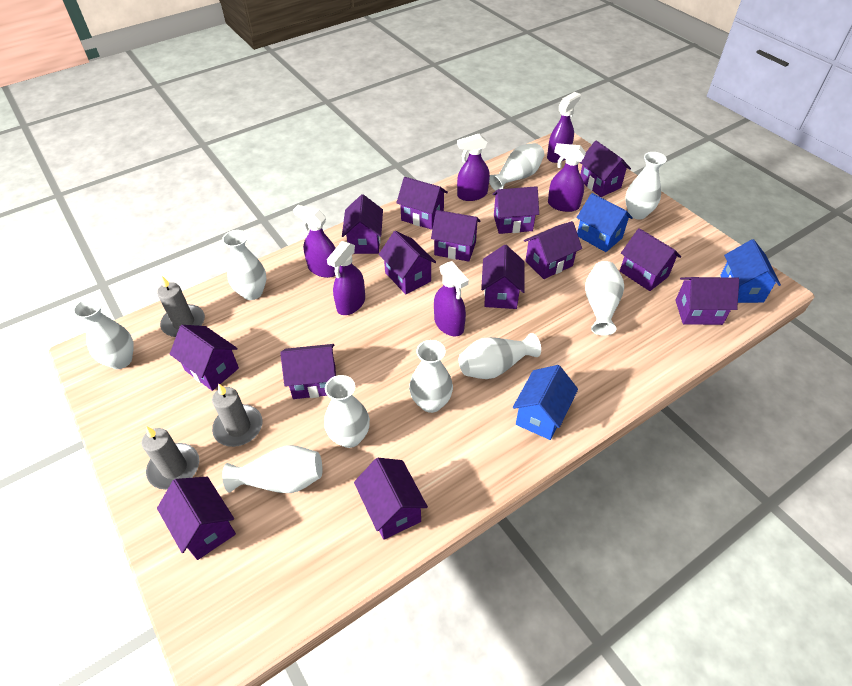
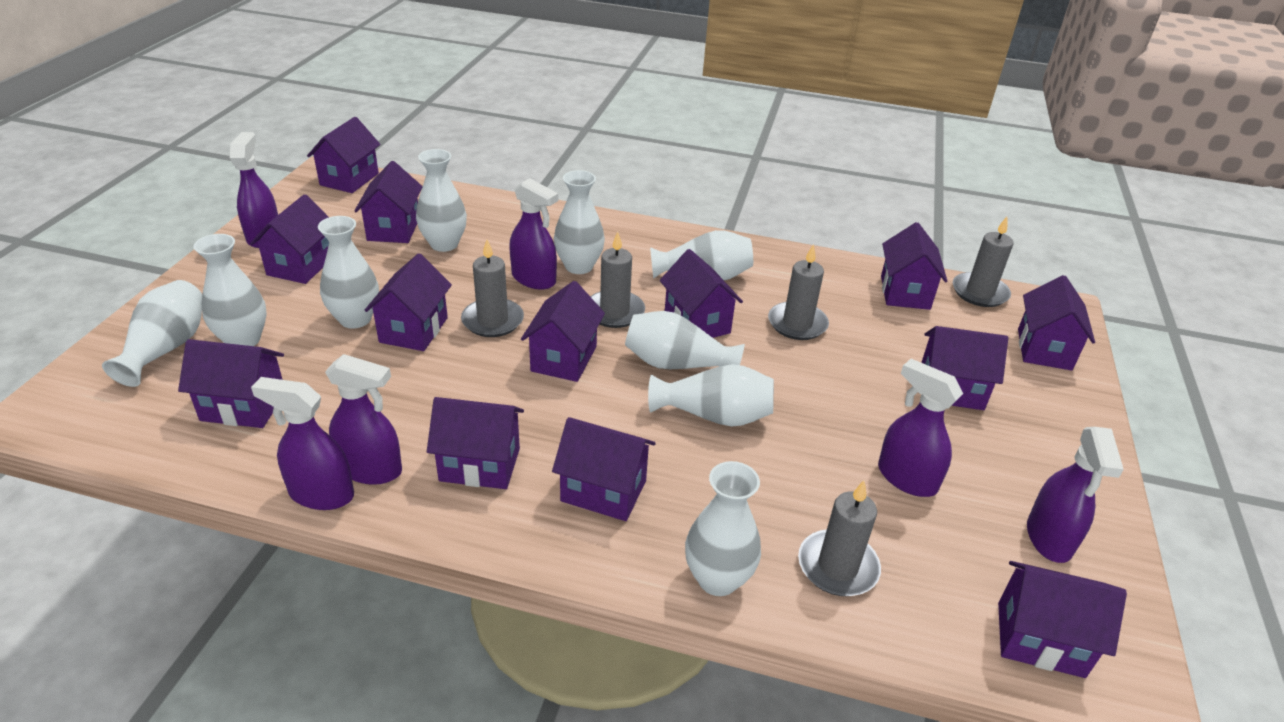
blue house: 3 -> 0
grey candle: 3 -> 5
purple house: 14 -> 13

